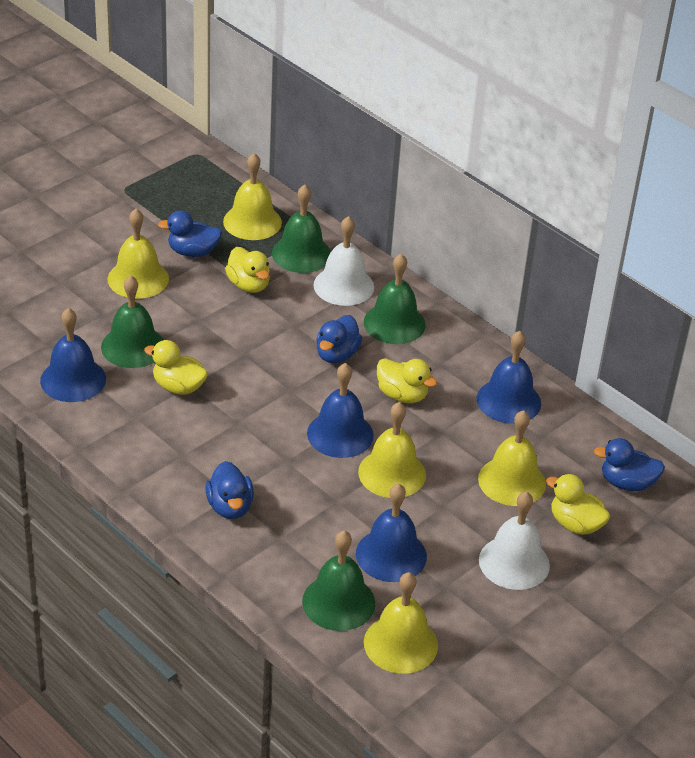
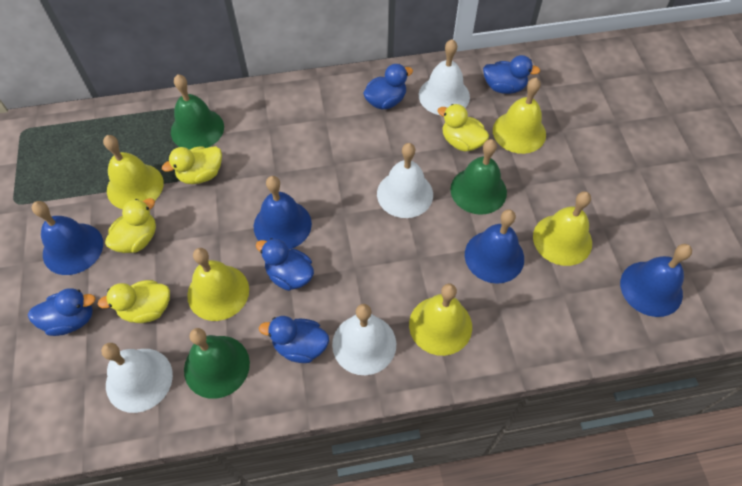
blue duck: 4 -> 5
green bell: 4 -> 3
white bell: 2 -> 4

